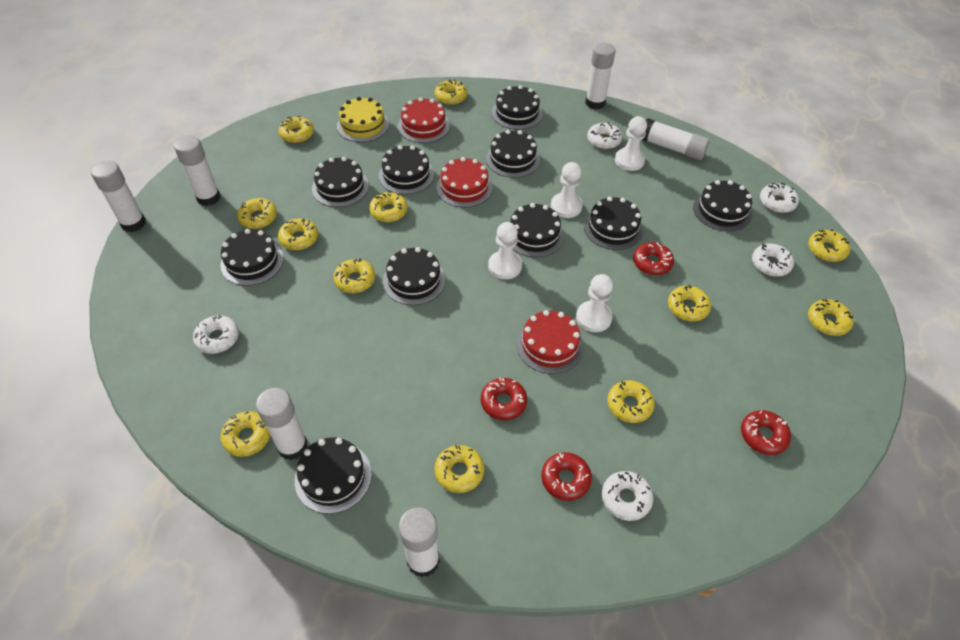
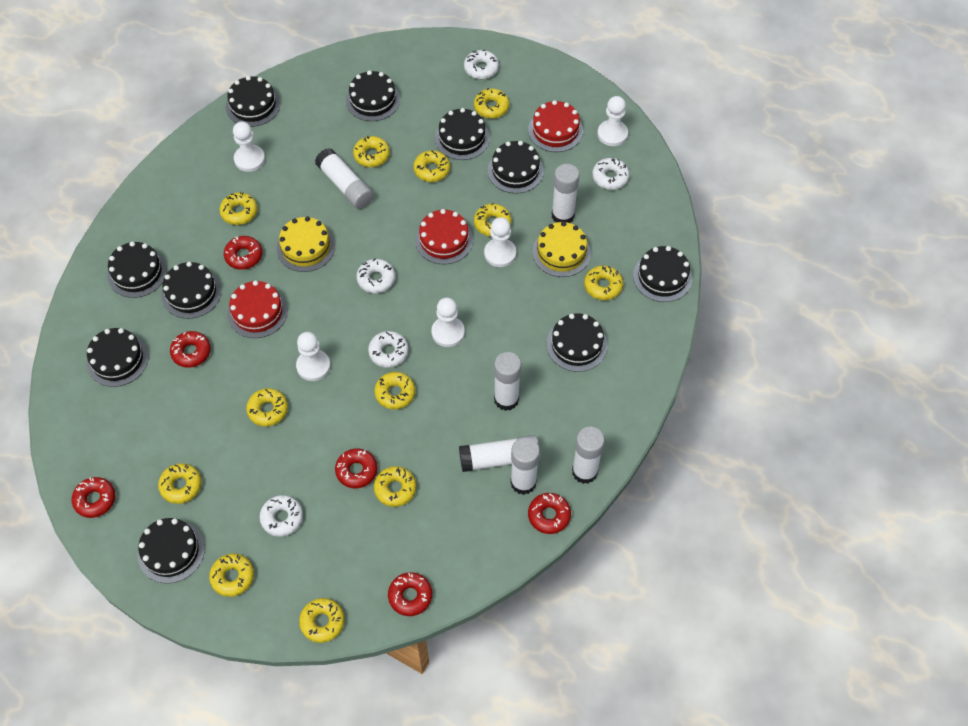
red donut: 4 -> 6
white pawn: 4 -> 5
yellow cake: 1 -> 2

